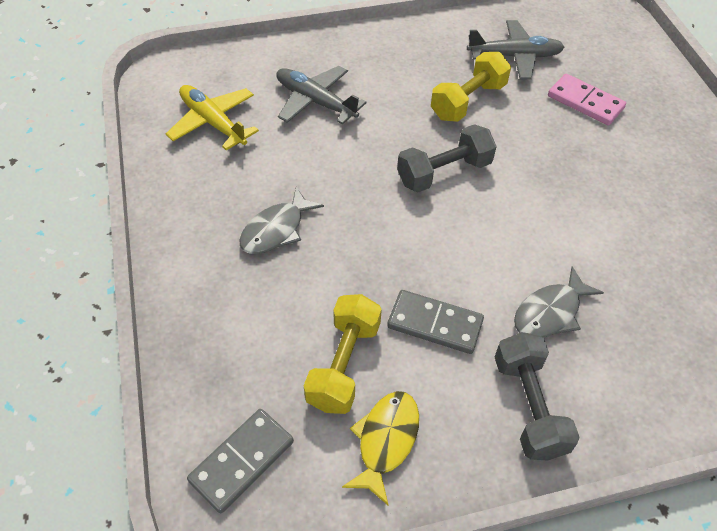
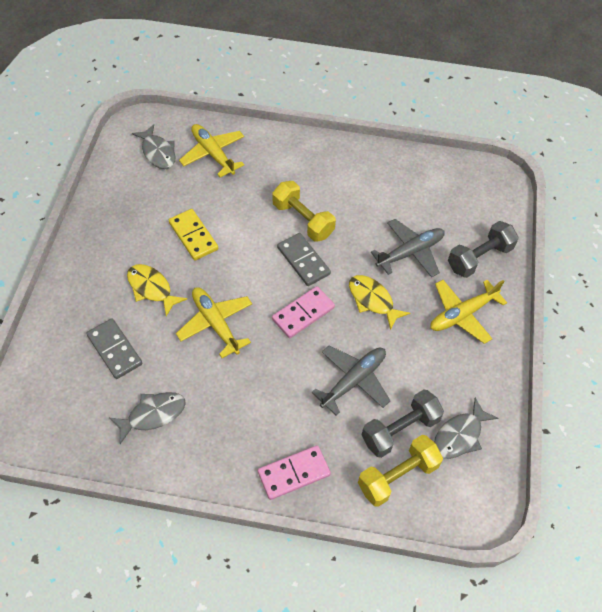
grey fish: 2 -> 3
pink domino: 1 -> 2
yellow domino: 0 -> 1
yellow fish: 1 -> 2
yellow plane: 1 -> 3

